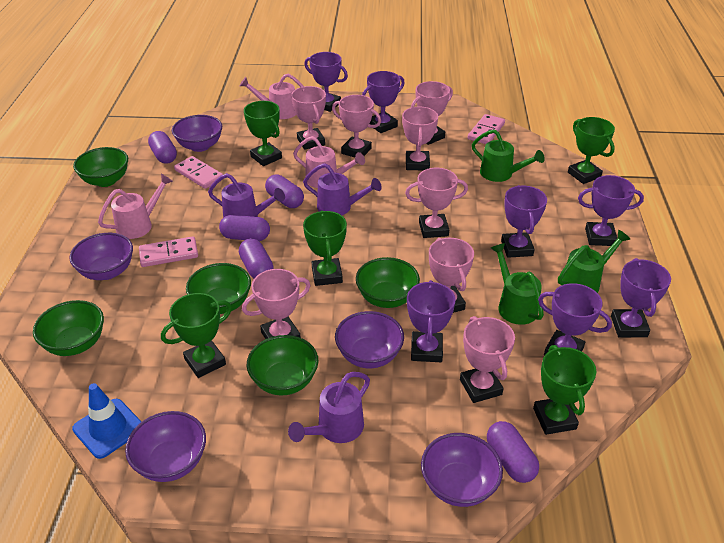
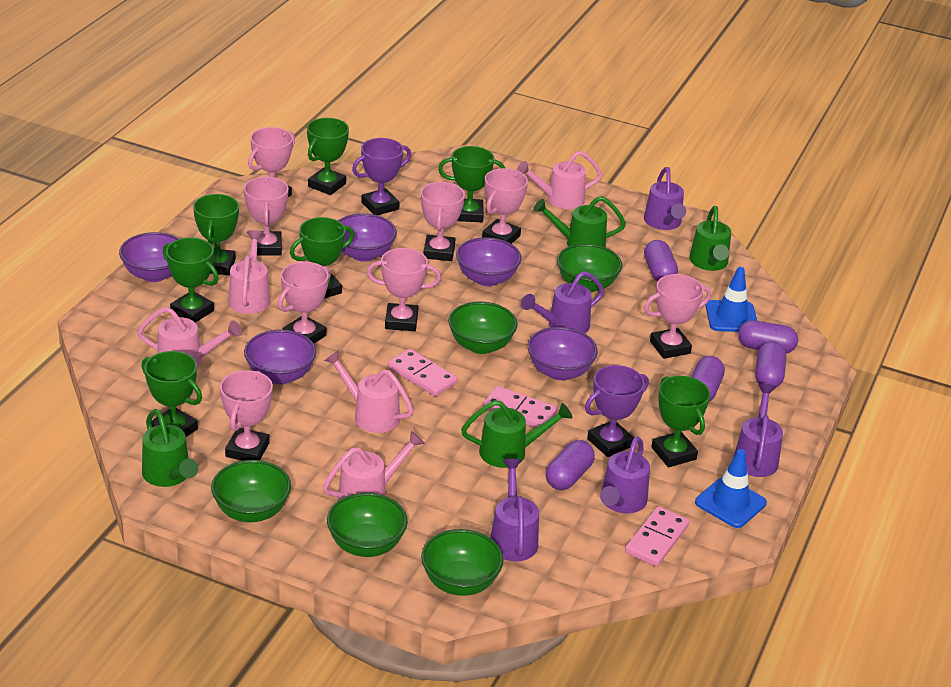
blue traffic cone: 1 -> 2
green trophy: 5 -> 7
green watering can: 3 -> 4
pink watering can: 3 -> 5
purple trophy: 7 -> 2
purple watering can: 3 -> 5

